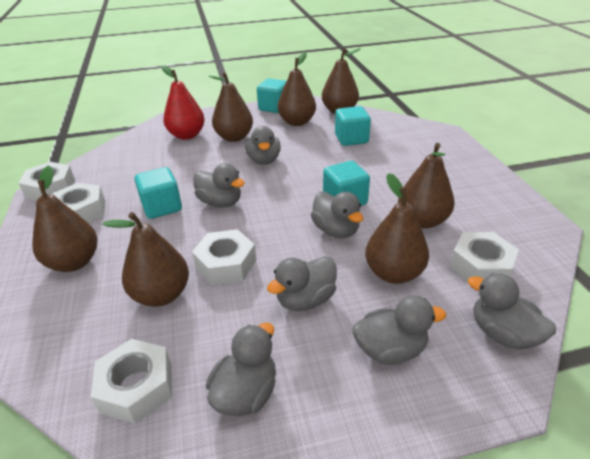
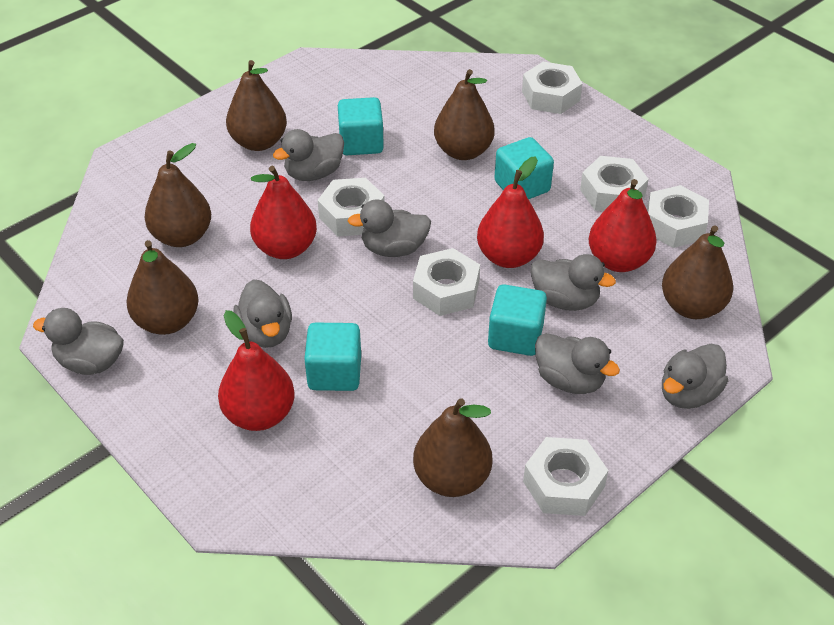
brown pear: 7 -> 6
red pear: 1 -> 4
white nut: 5 -> 6

